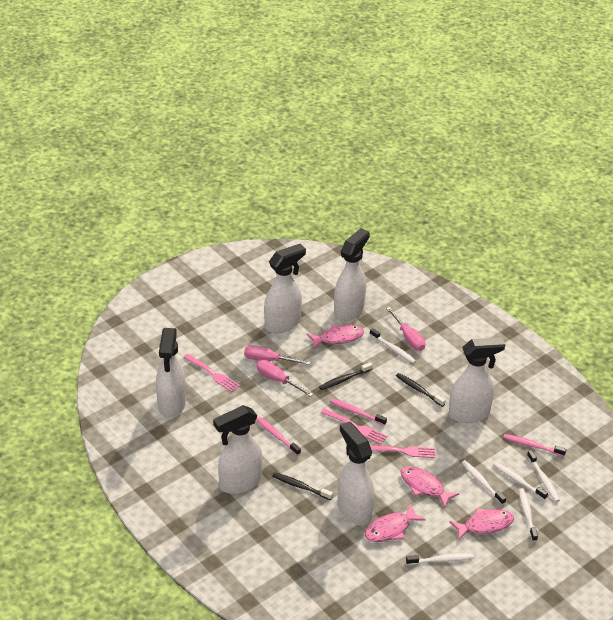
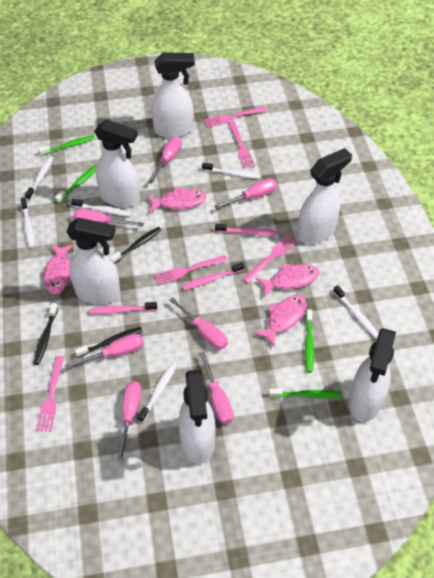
green toothbrush: 0 -> 4
pink fork: 3 -> 5
pink screwdriver: 3 -> 7

